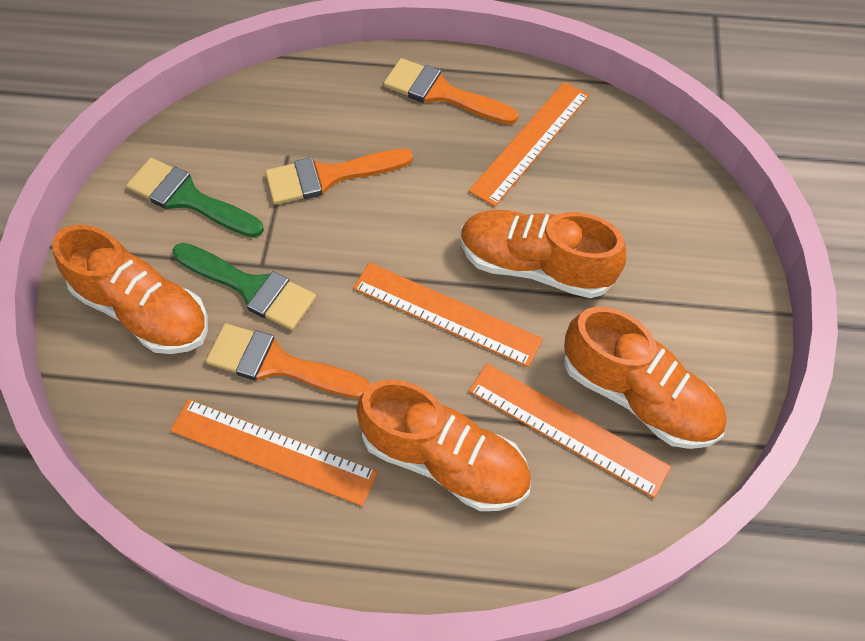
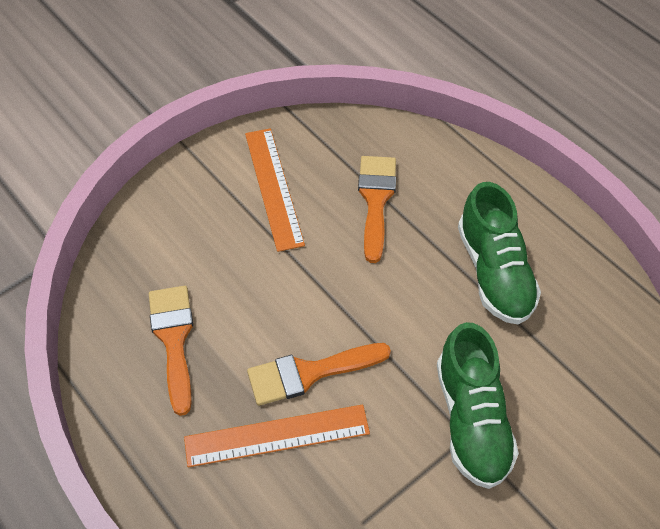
green brush: 2 -> 0
green shoe: 0 -> 2
orange ruler: 4 -> 2
orange shoe: 4 -> 0

